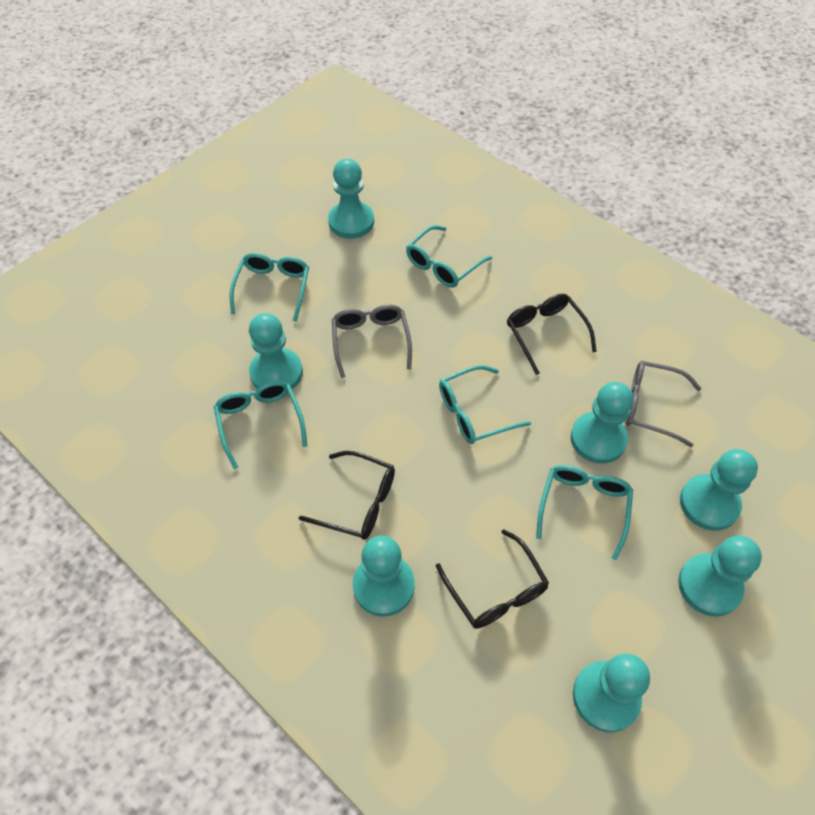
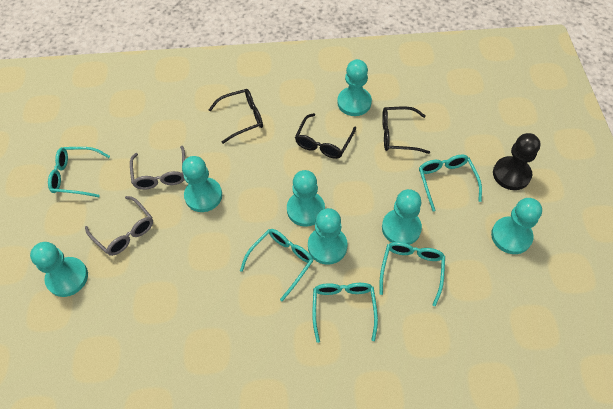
black pawn: 0 -> 1

